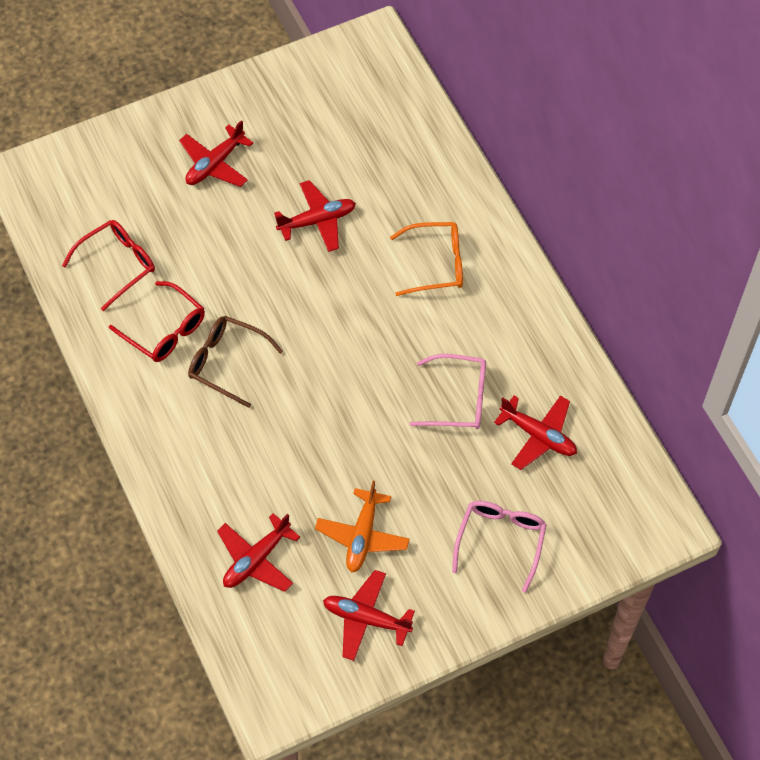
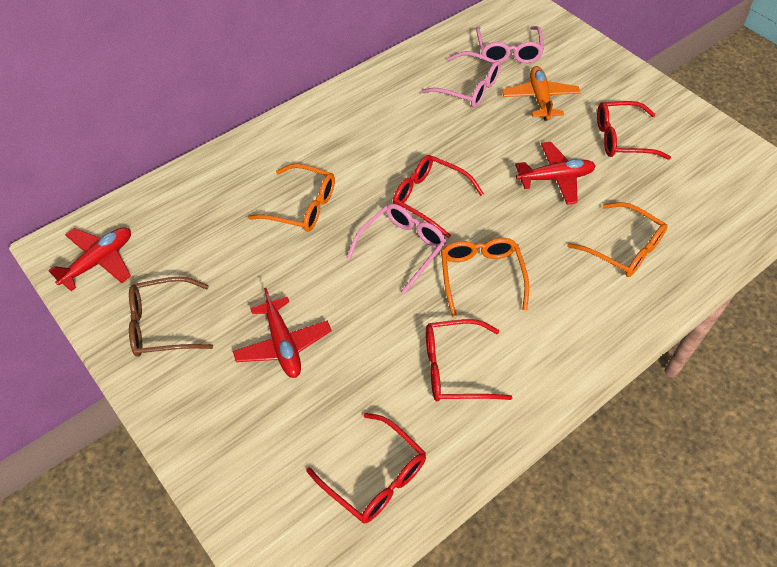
orange glasses: 1 -> 3
pink glasses: 2 -> 3
red glasses: 2 -> 4
red plane: 5 -> 3

